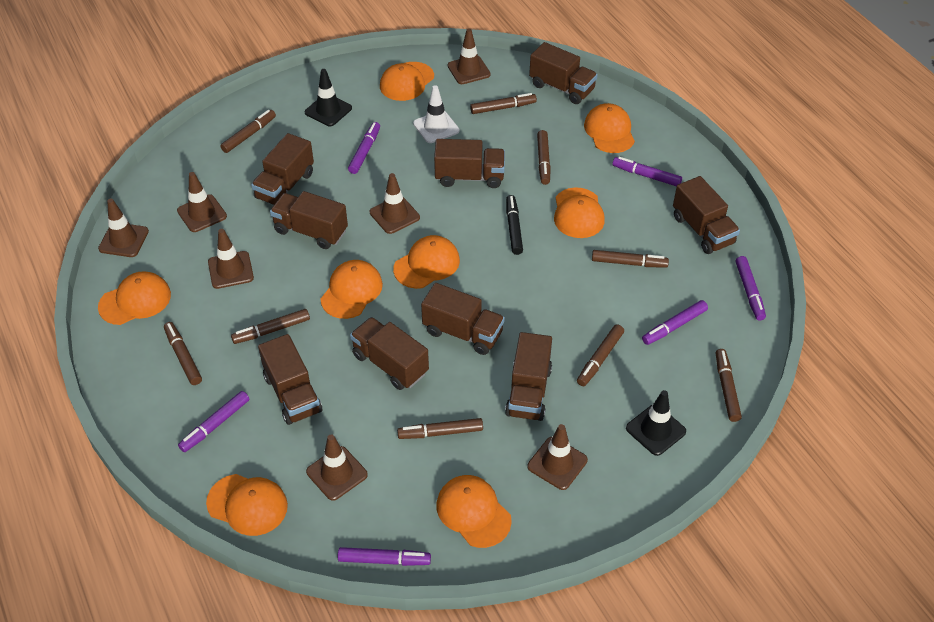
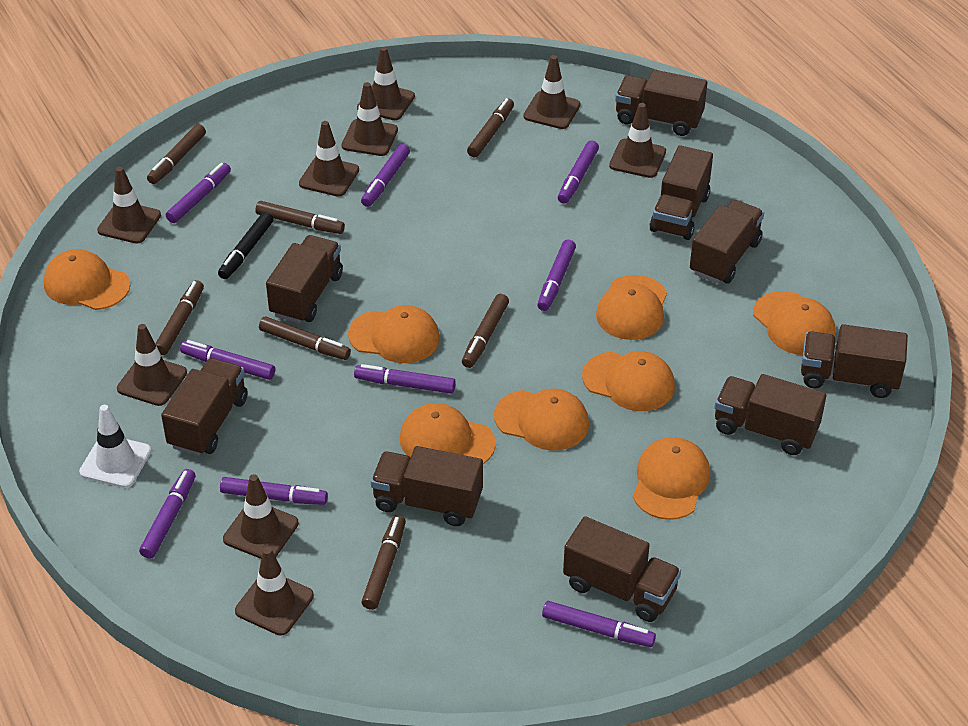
black traffic cone: 2 -> 0
brown marker: 9 -> 7
brown traffic cone: 7 -> 9
purple marker: 6 -> 9

